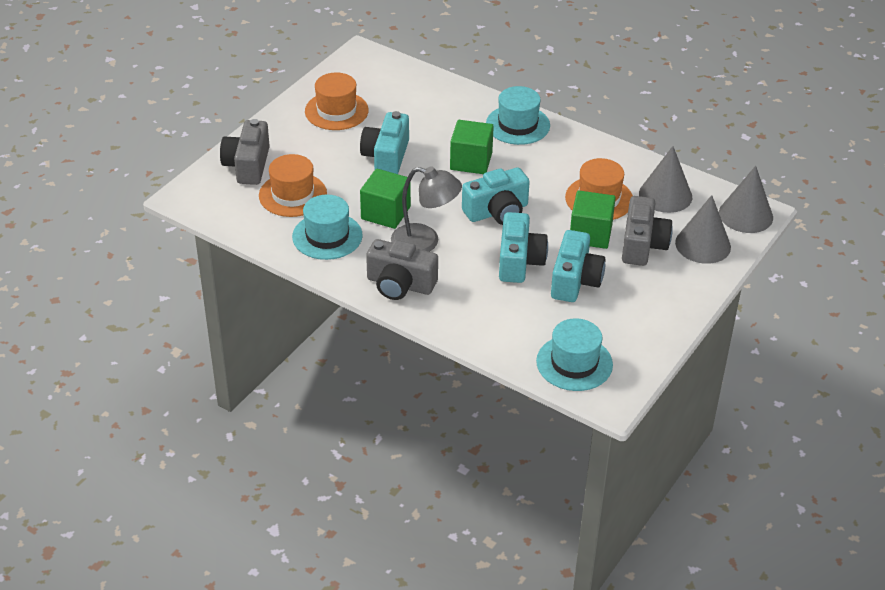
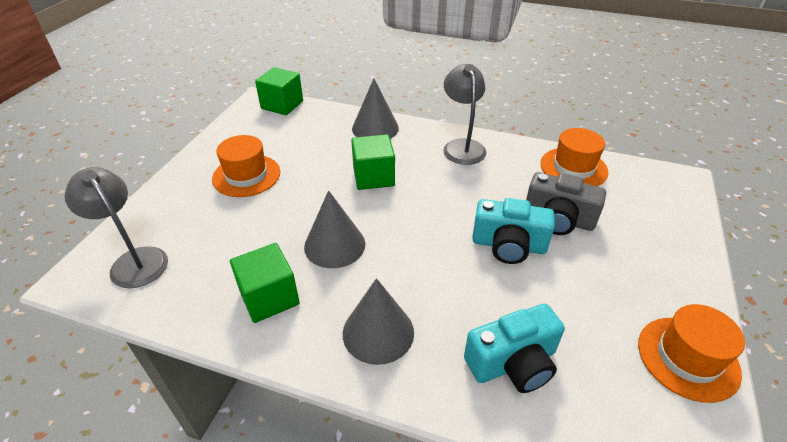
grey camera: 3 -> 1
grey lamp: 1 -> 2
turquoise camera: 4 -> 2
turquoise hat: 3 -> 0

